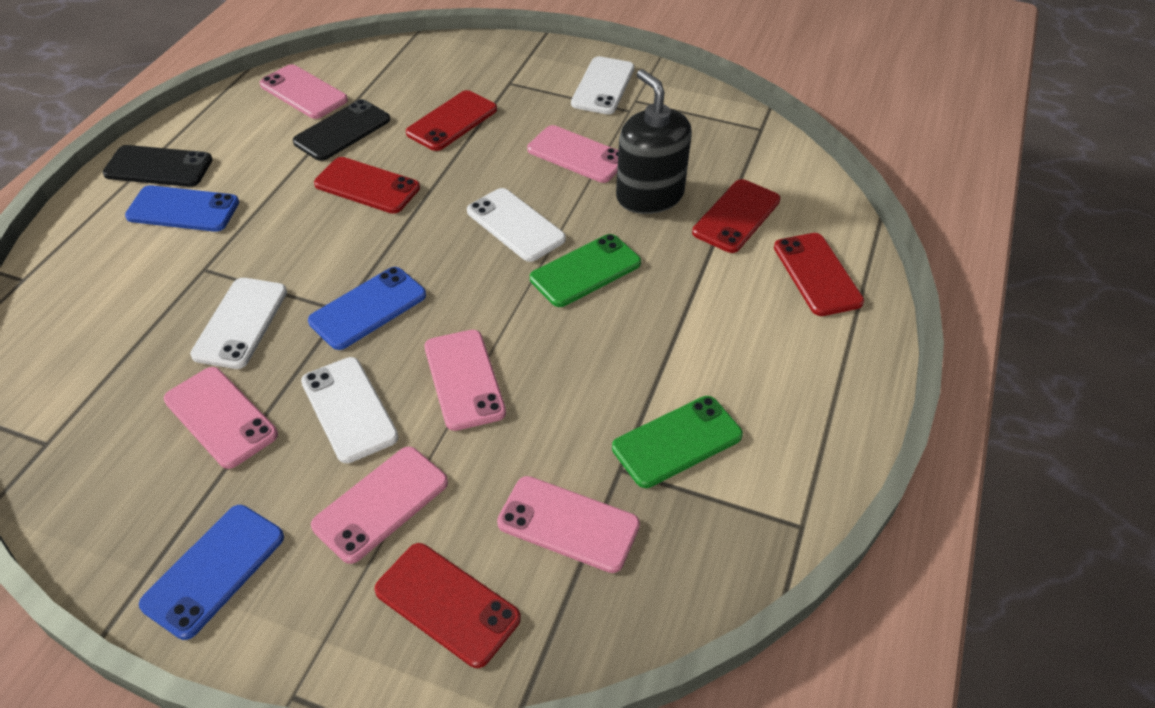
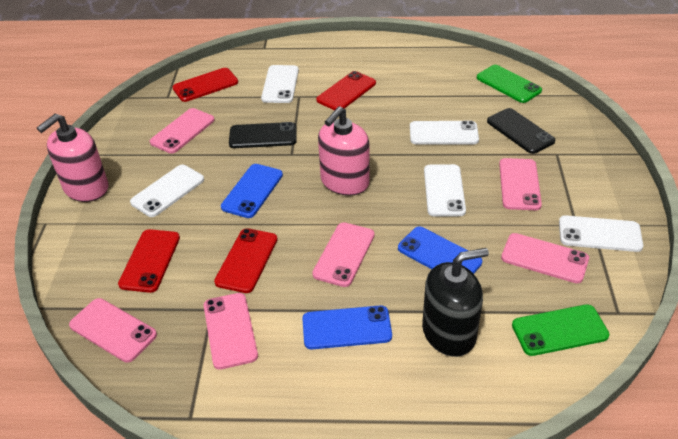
pink soap dispenser: 0 -> 2
red phone: 5 -> 4
white phone: 4 -> 5

